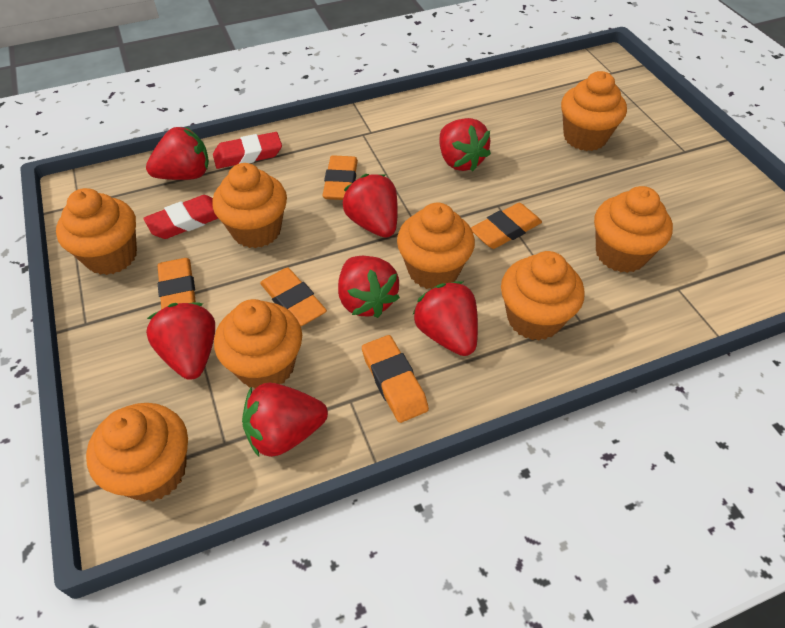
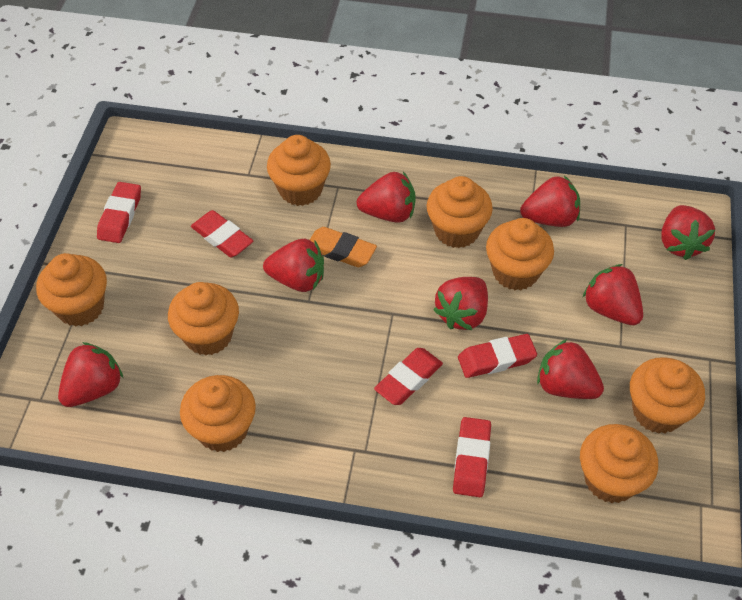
orange eraser: 5 -> 1
red eraser: 2 -> 5
red strawberry: 7 -> 8

